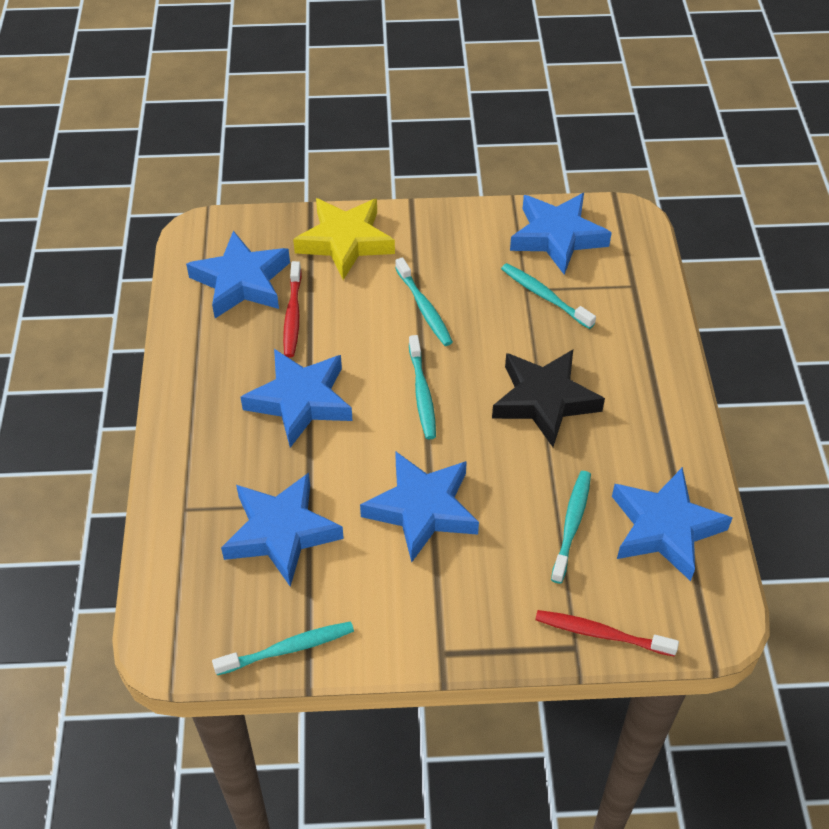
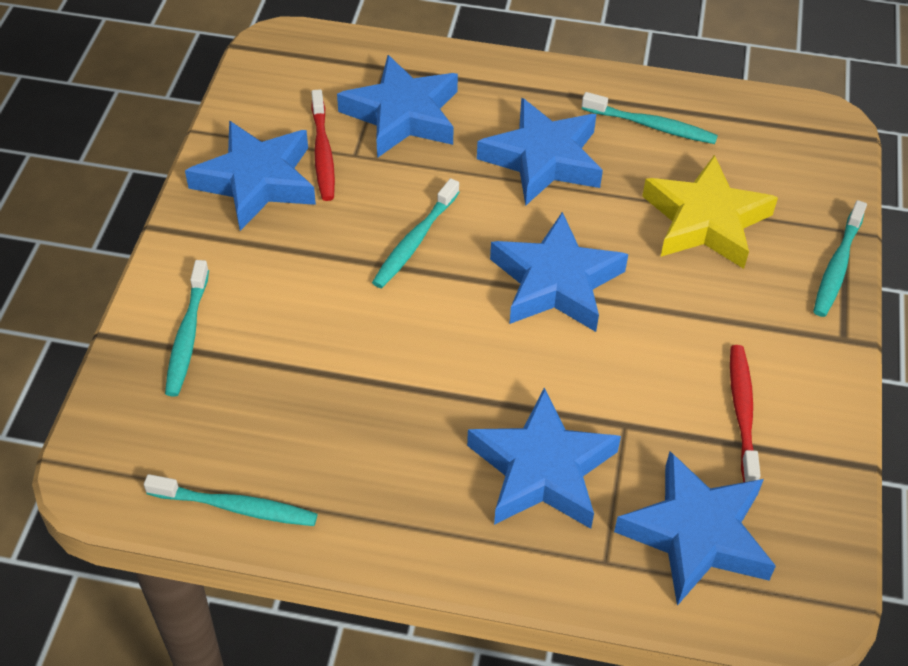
black star: 1 -> 0

